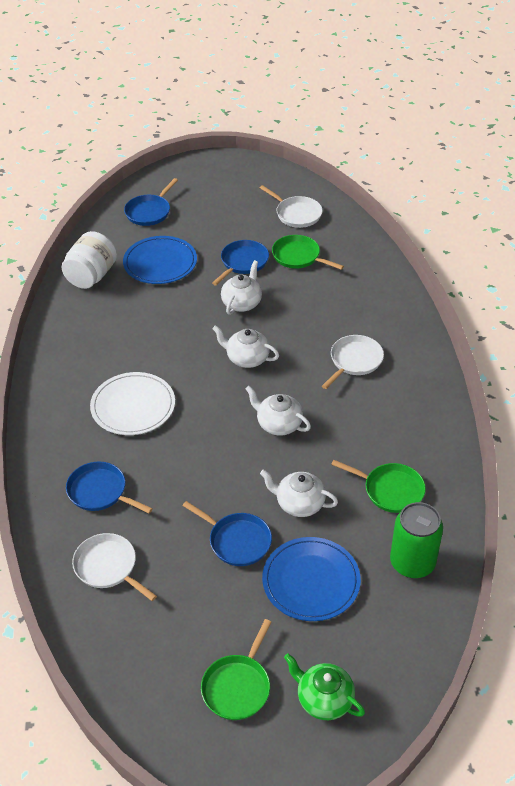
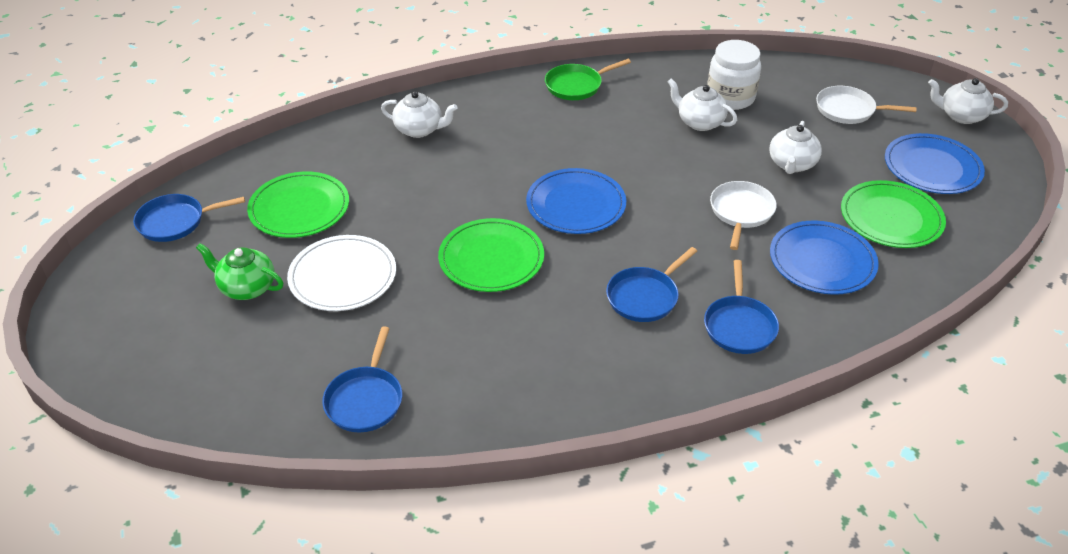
blue plate: 2 -> 3
green can: 1 -> 0
green pan: 3 -> 1
green plate: 0 -> 3
white pan: 3 -> 2

